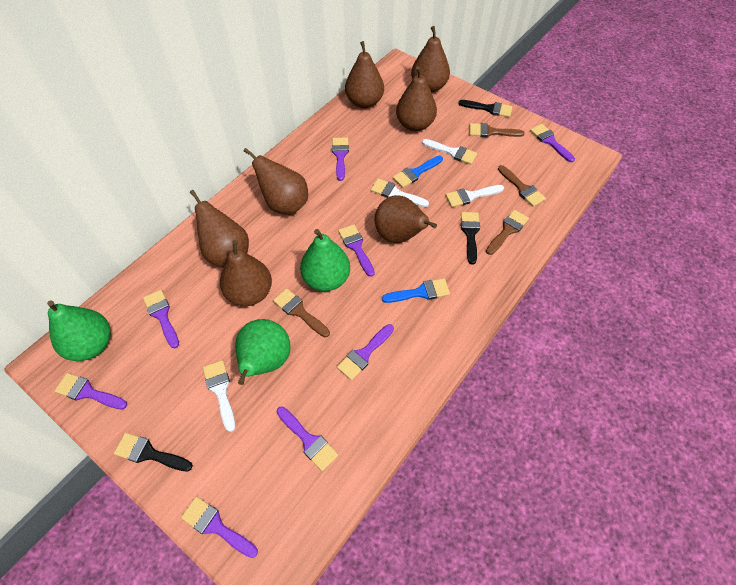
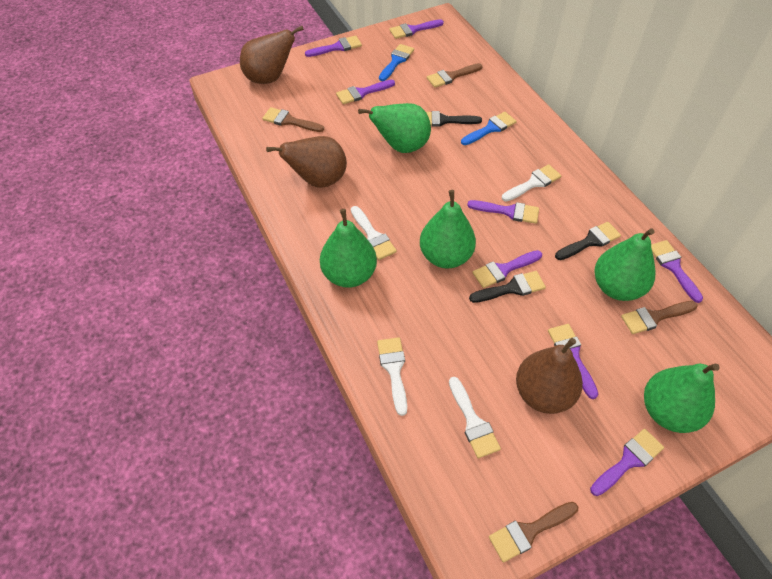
brown pear: 7 -> 3
green pear: 3 -> 5

